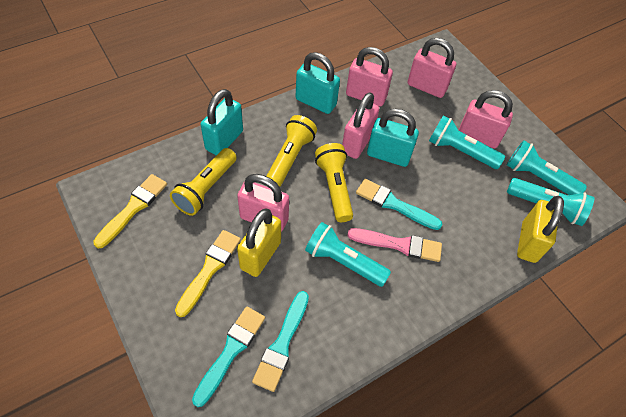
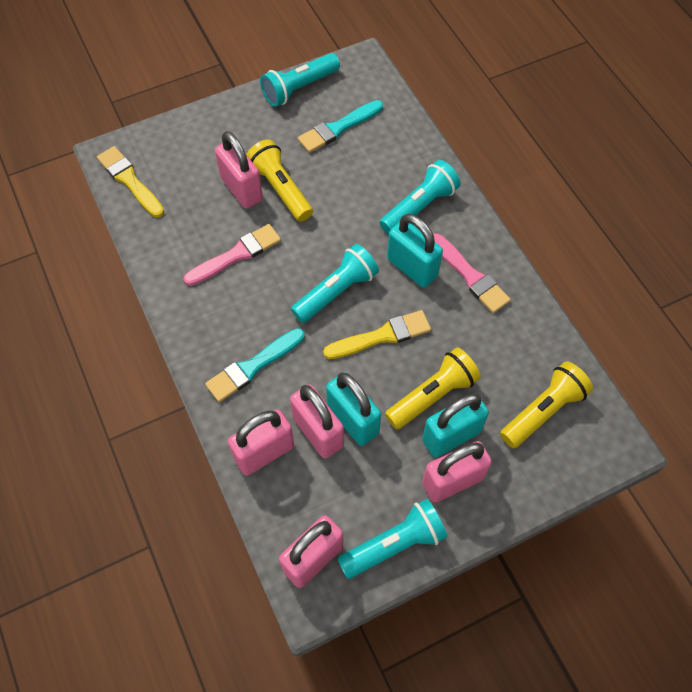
pink brush: 1 -> 2
turquoise brush: 3 -> 2
yellow padlock: 2 -> 0

